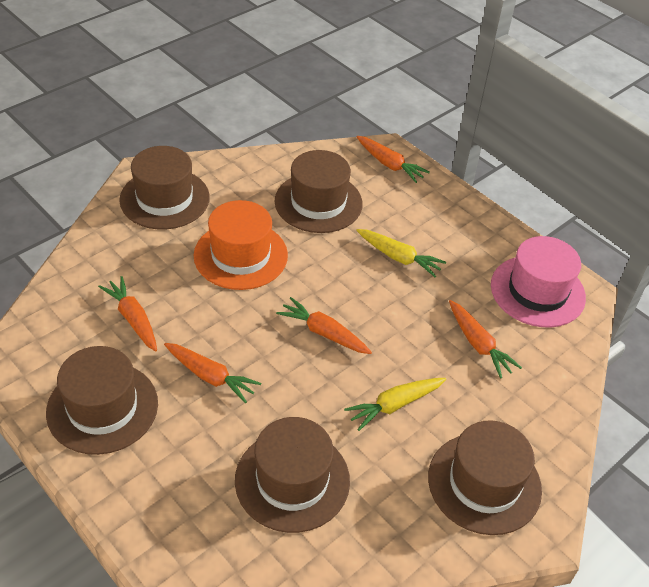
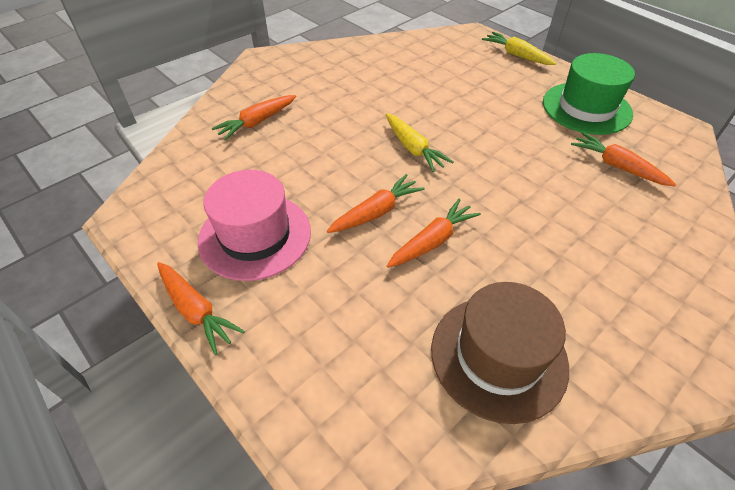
brown hat: 5 -> 1
green hat: 0 -> 1
orange hat: 1 -> 0

